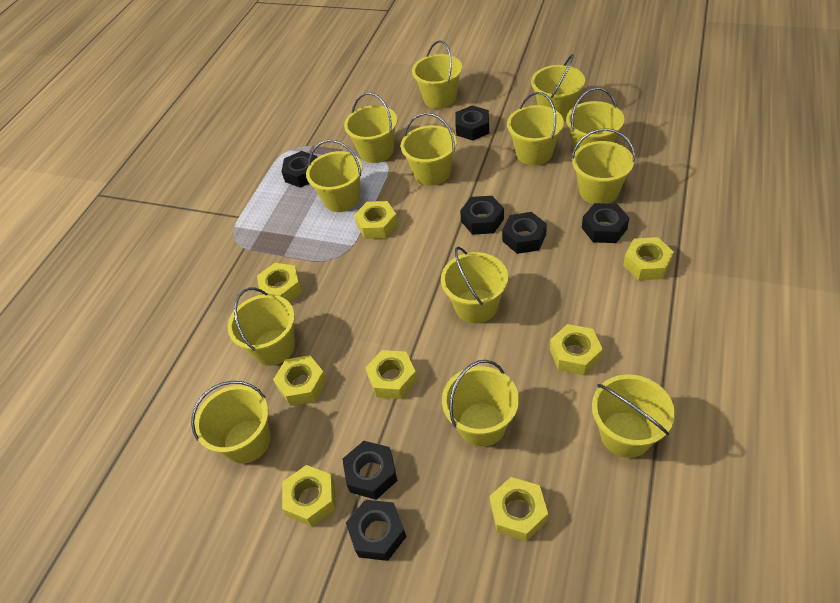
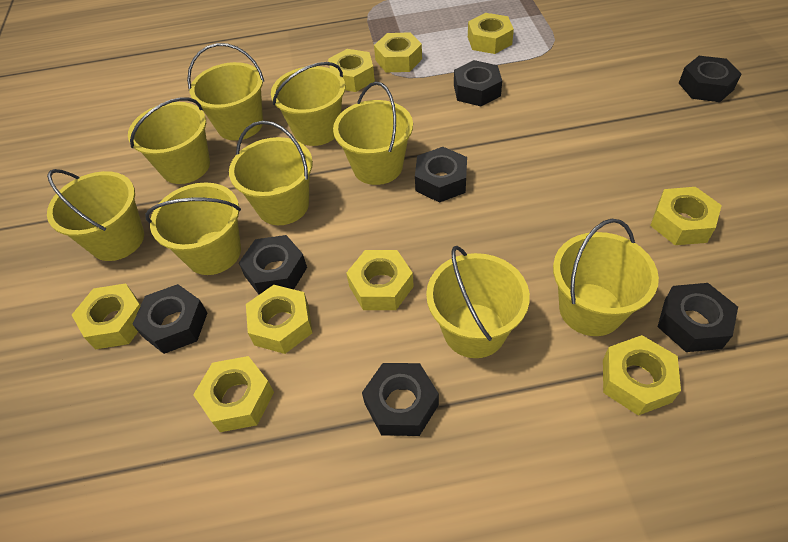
yellow bucket: 13 -> 9
yellow nut: 8 -> 9

